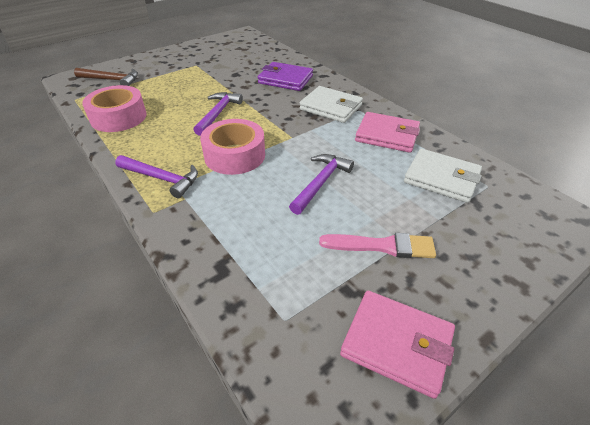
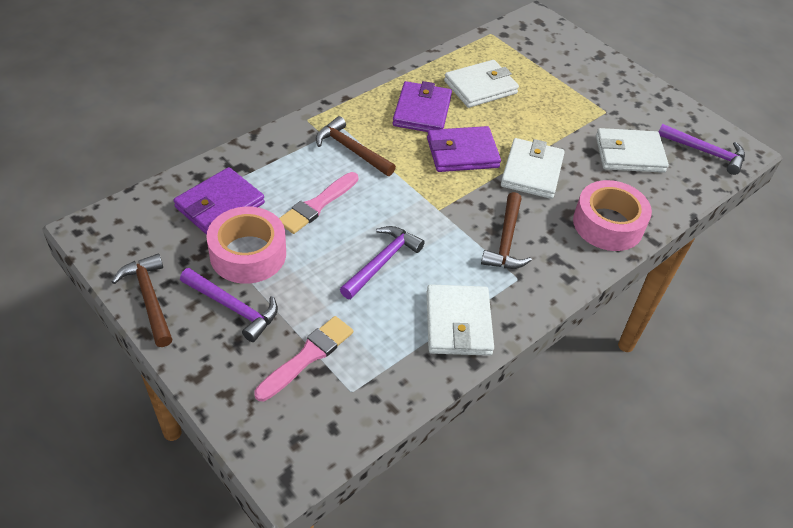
brown hammer: 1 -> 3
pink brush: 1 -> 2
pink wallet: 2 -> 0
purple wallet: 1 -> 3
white wallet: 2 -> 4

